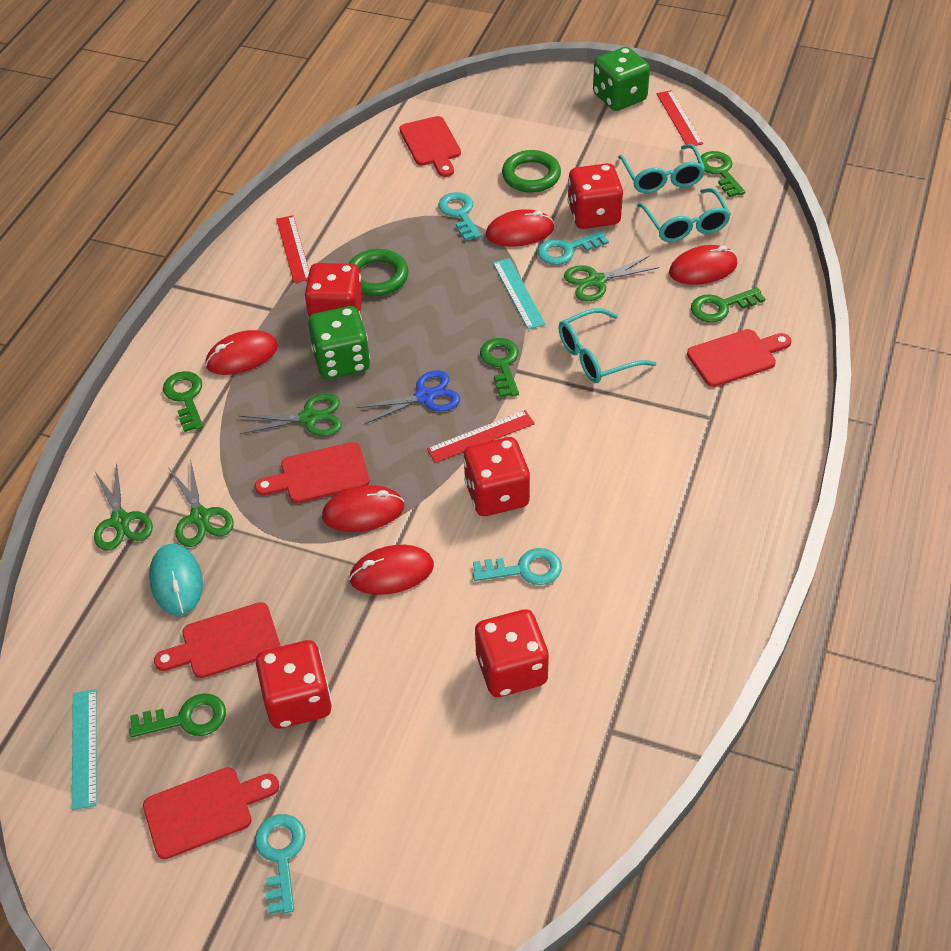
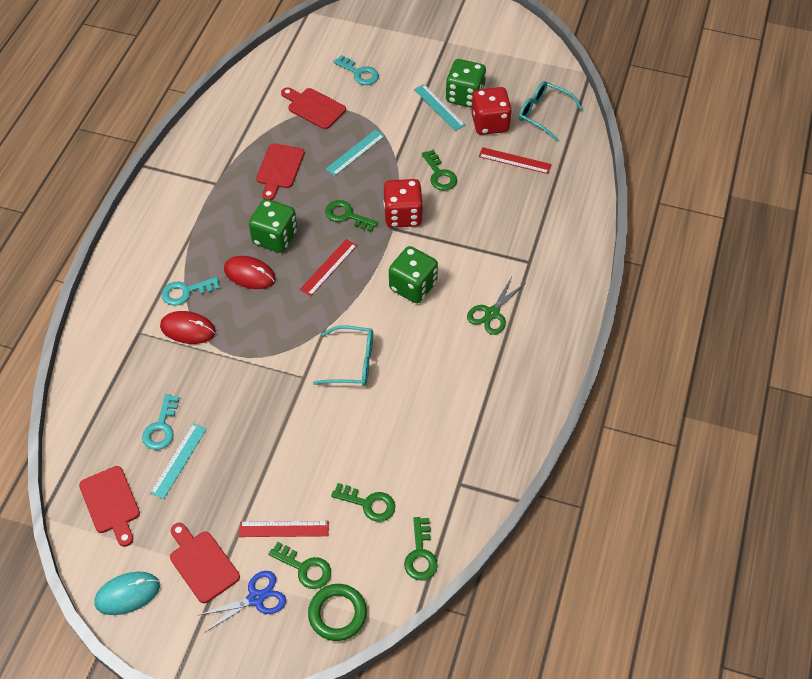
green dice: 2 -> 3
green ring: 2 -> 1
green scissors: 4 -> 1
red cutting board: 5 -> 4
red dice: 5 -> 2
red mouse: 5 -> 2
turquoise glasses: 3 -> 2
turquoise key: 4 -> 3
turquoise ruler: 2 -> 3

